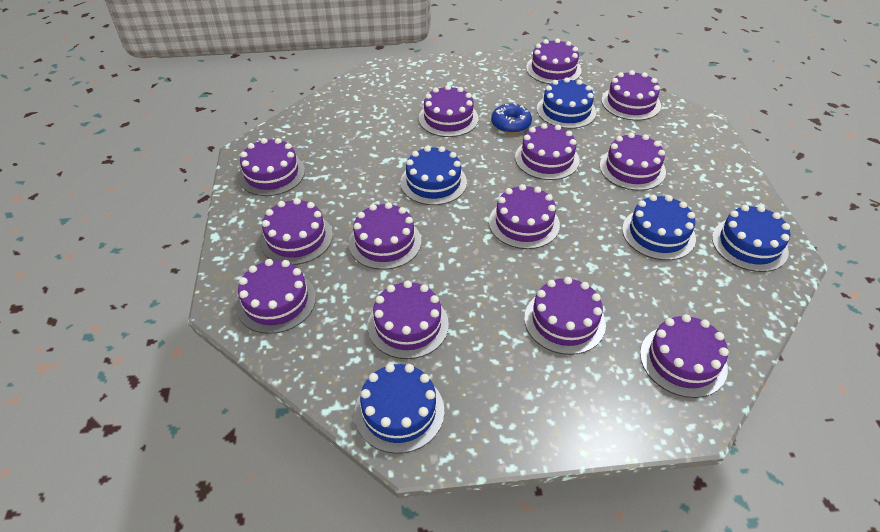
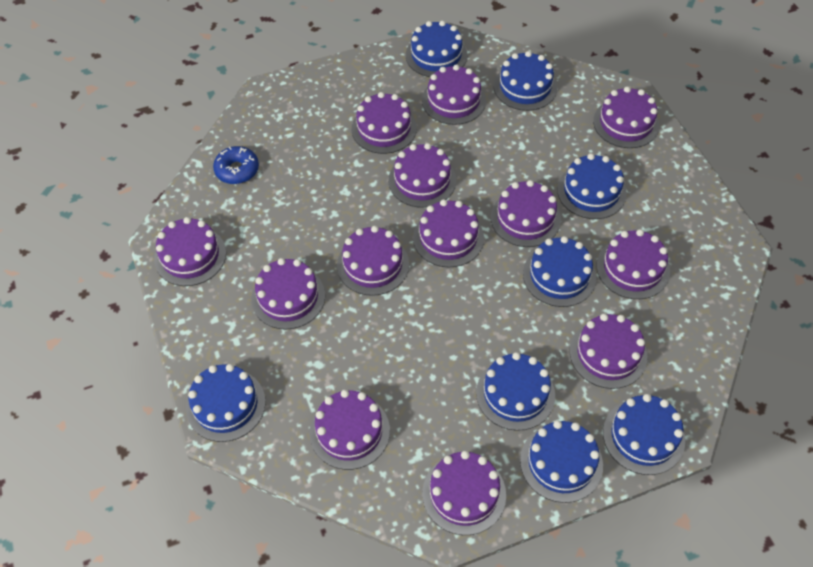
blue cake: 5 -> 8

